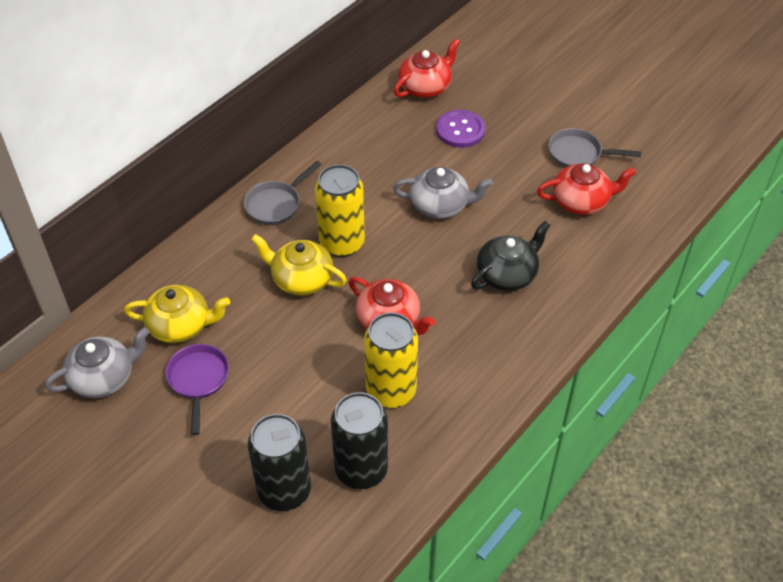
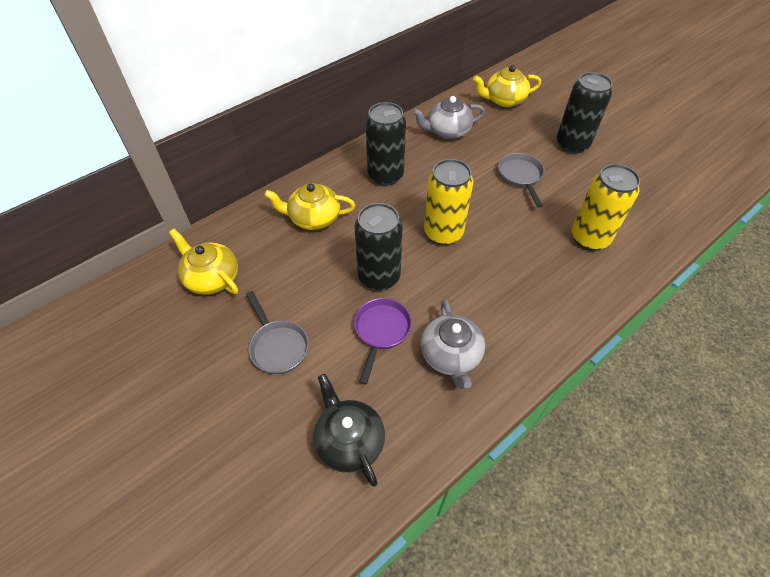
black can: 2 -> 3
purple button: 1 -> 0
red teapot: 3 -> 0
yellow teapot: 2 -> 3

